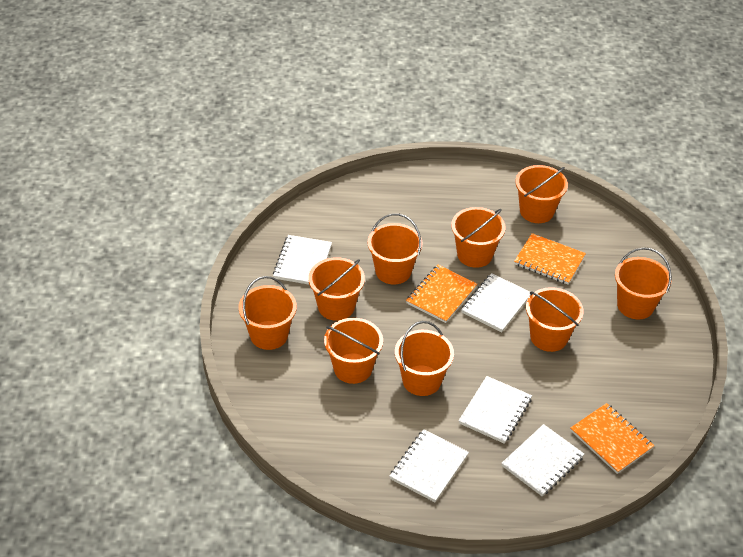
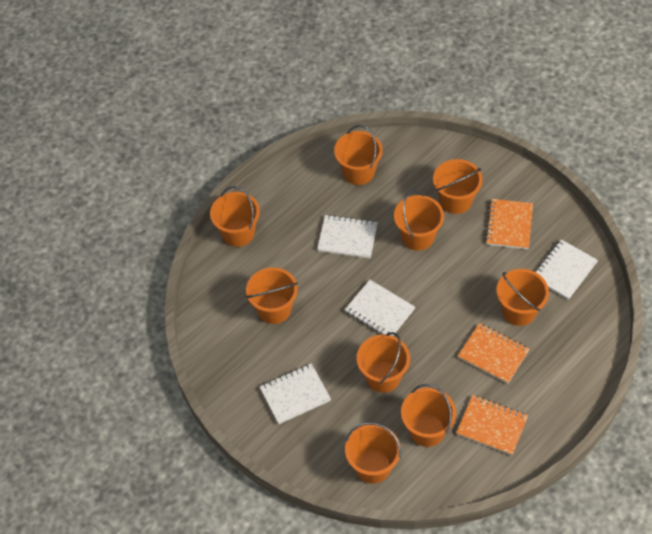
white notebook: 5 -> 4

